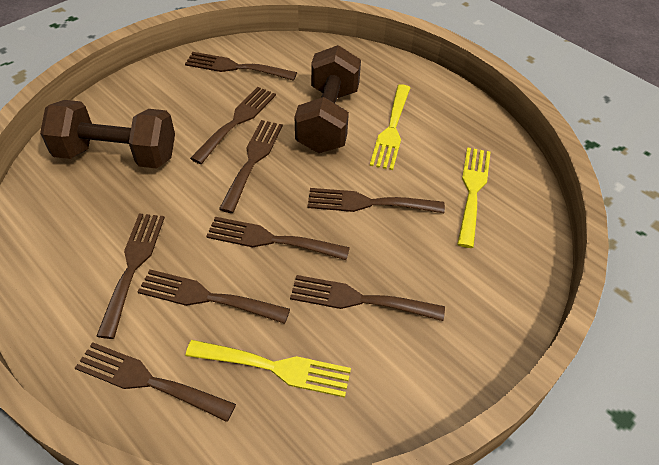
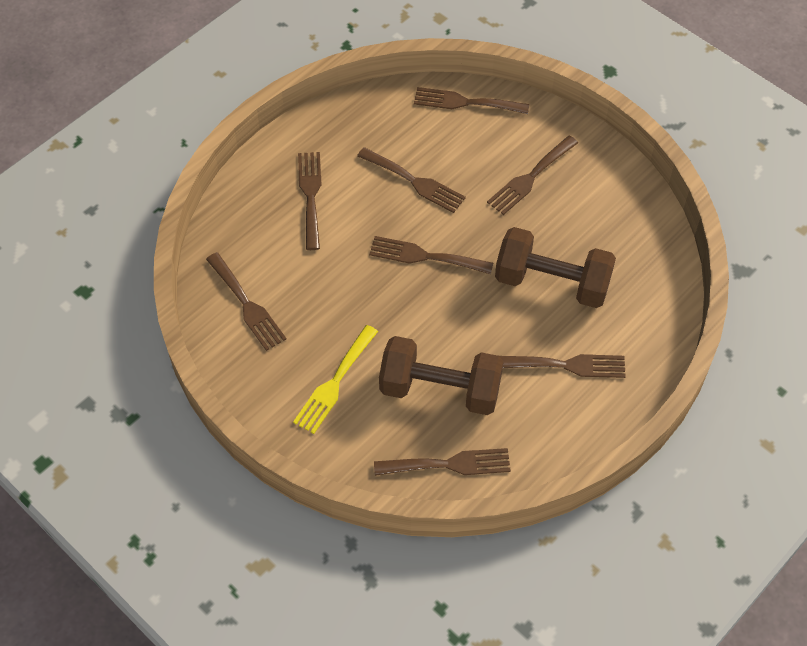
brown fork: 9 -> 8
yellow fork: 3 -> 1

